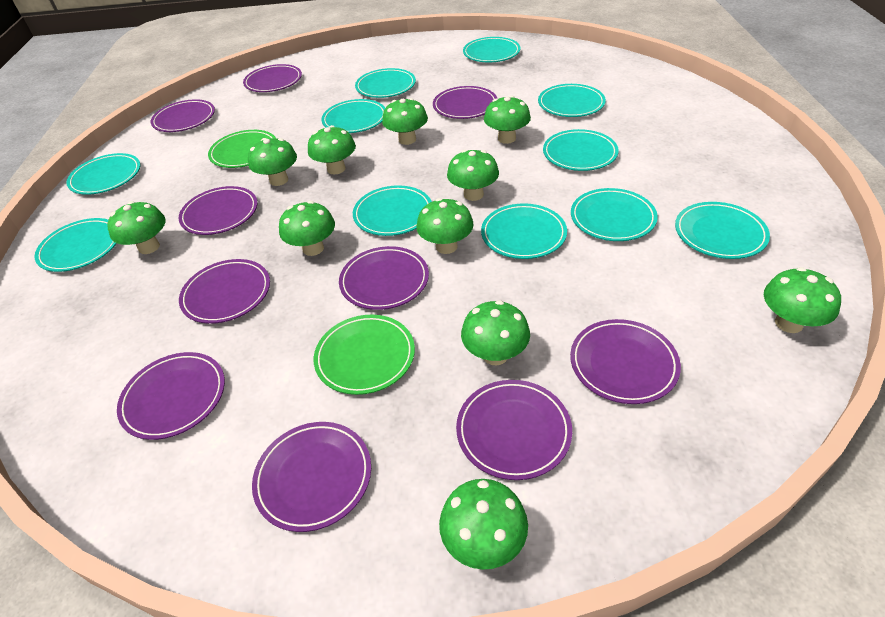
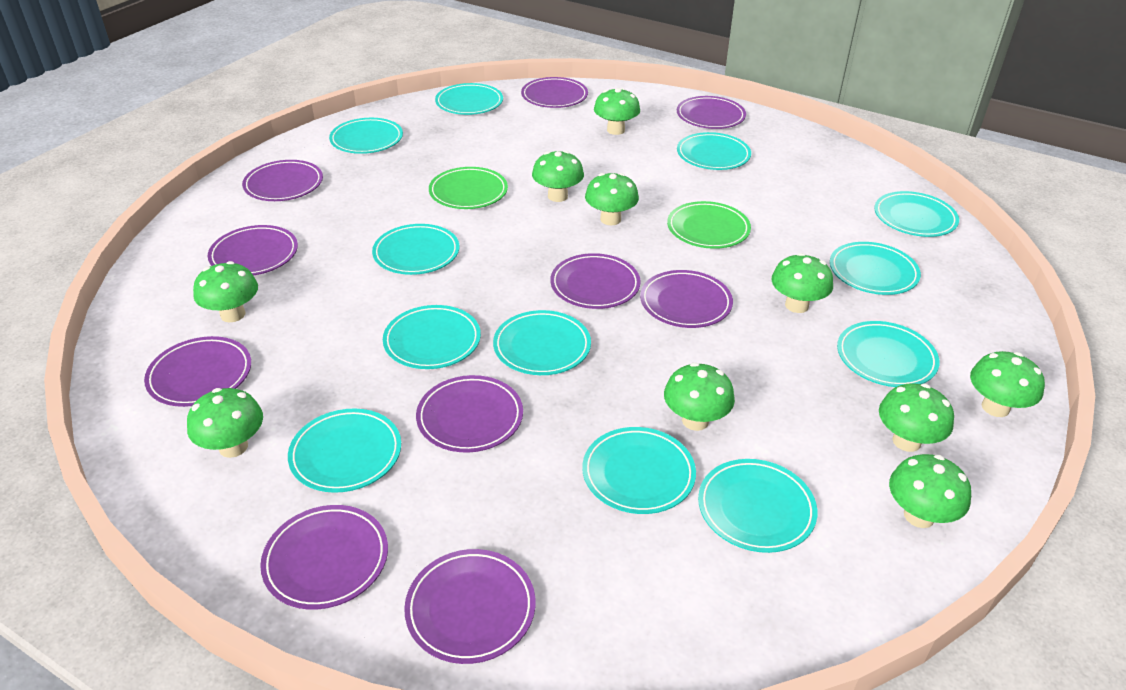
green mushroom: 11 -> 10
turquoise plate: 11 -> 12

